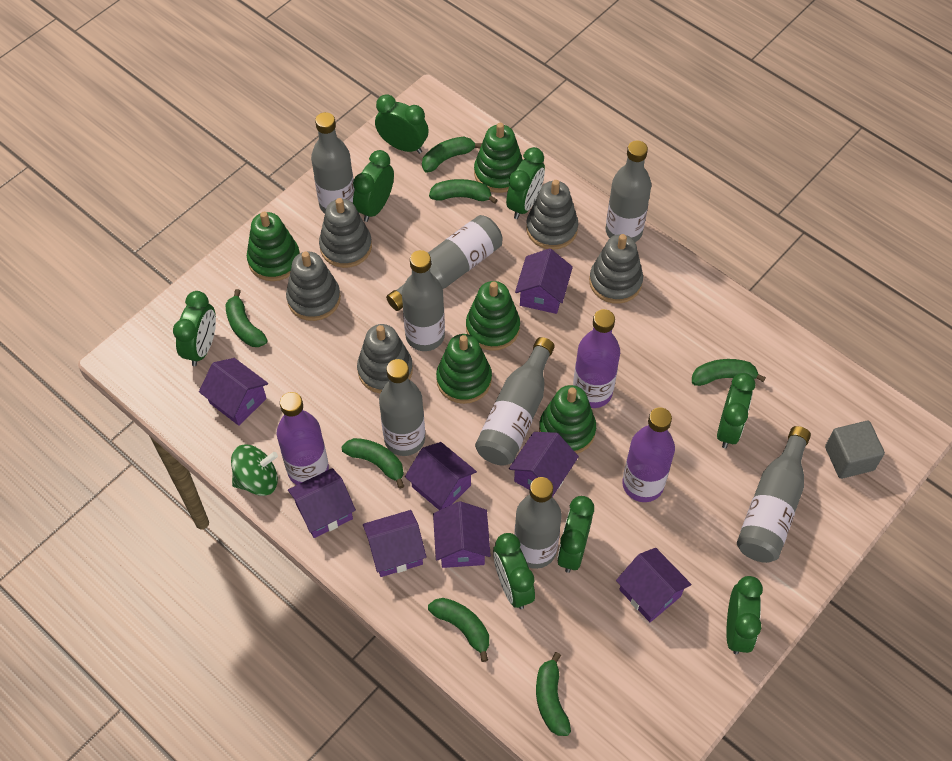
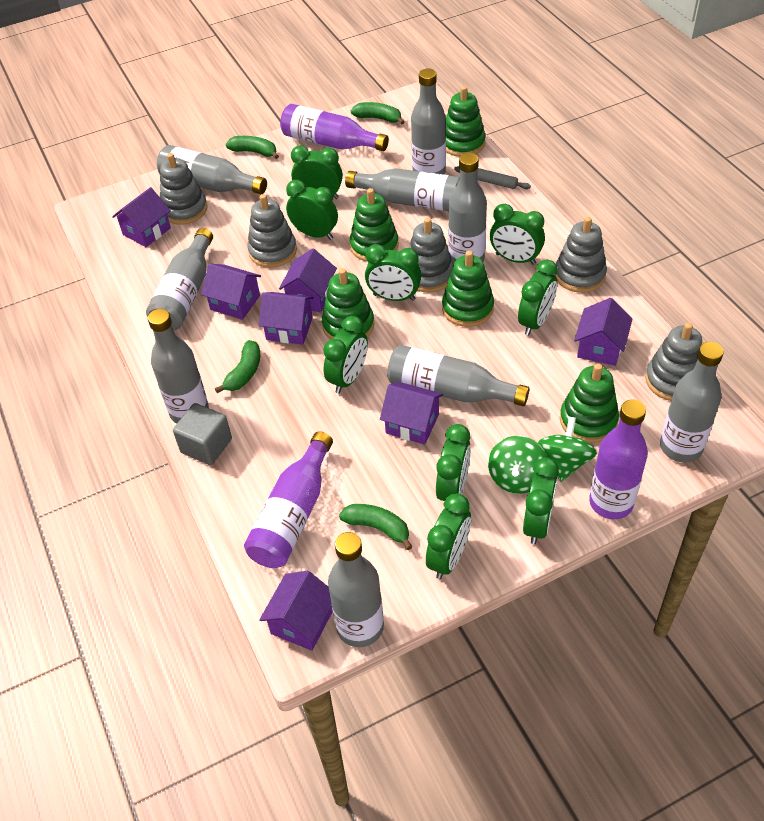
green banana: 7 -> 4
green clock: 8 -> 9
green spinning top: 1 -> 2
grey bottle: 8 -> 9
grey rolling pin: 0 -> 1
purple house: 8 -> 7

